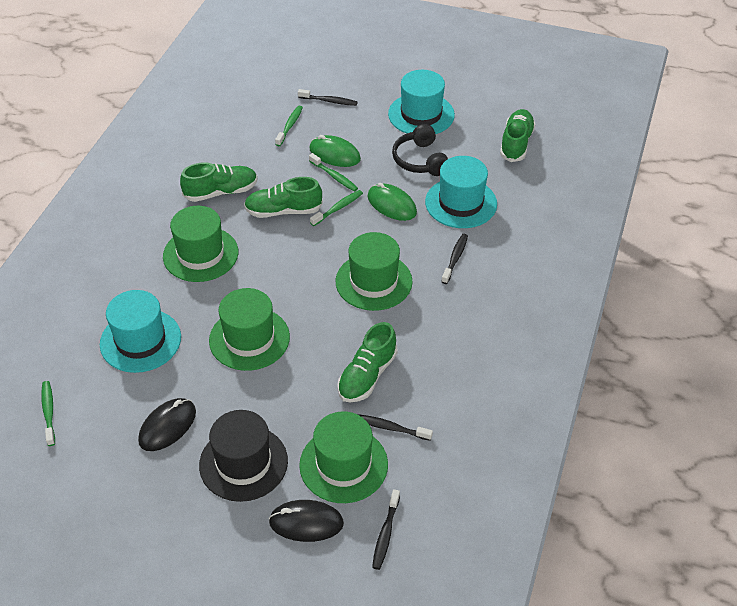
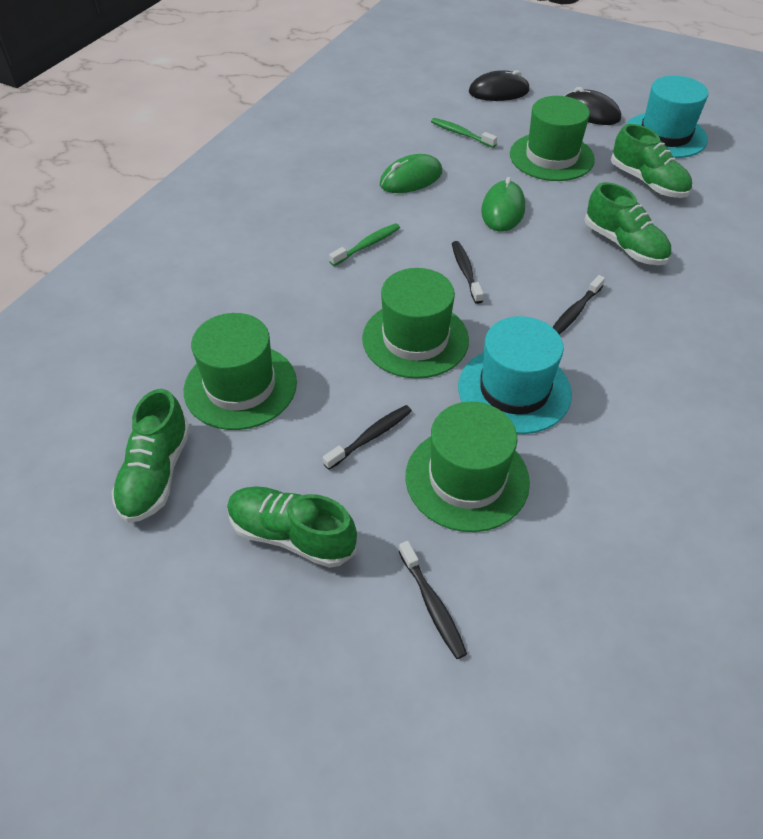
black hat: 1 -> 0
black headphones: 1 -> 0
green toothbrush: 4 -> 2
turquoise hat: 3 -> 2

